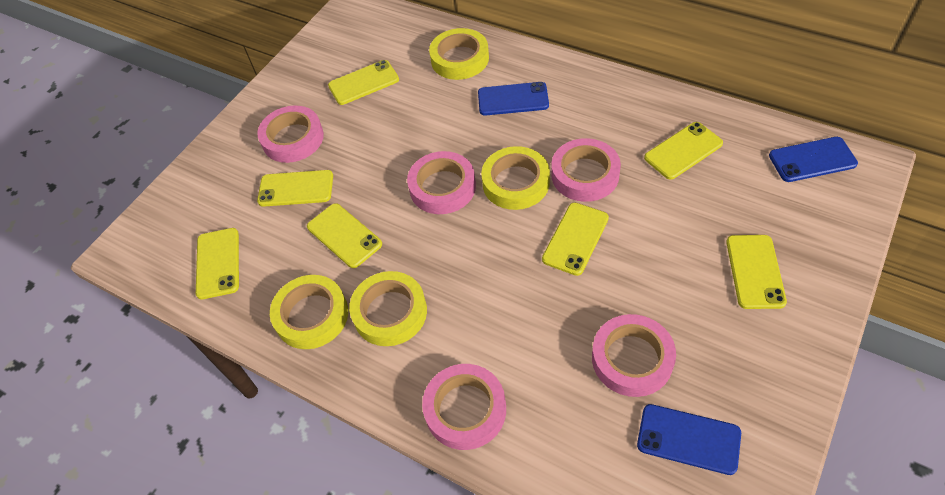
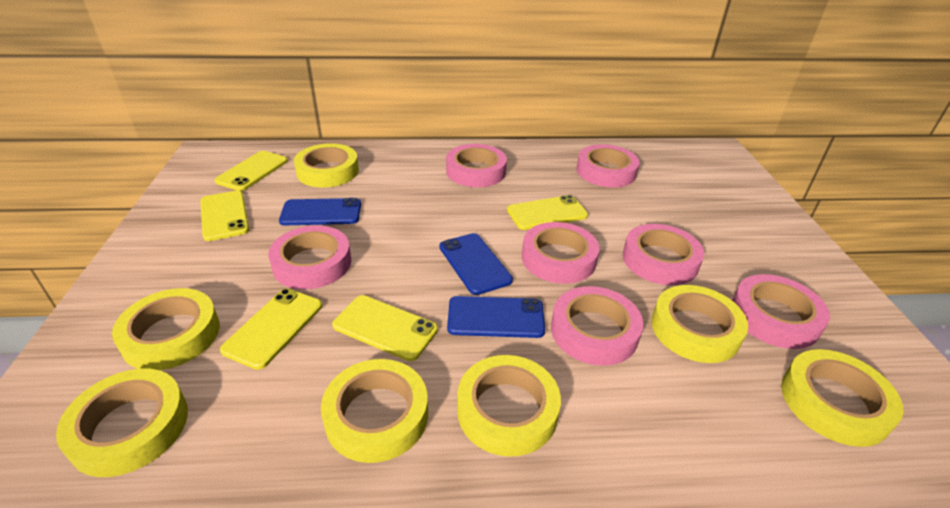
pink tape: 5 -> 7
yellow phone: 7 -> 5
yellow tape: 4 -> 7

